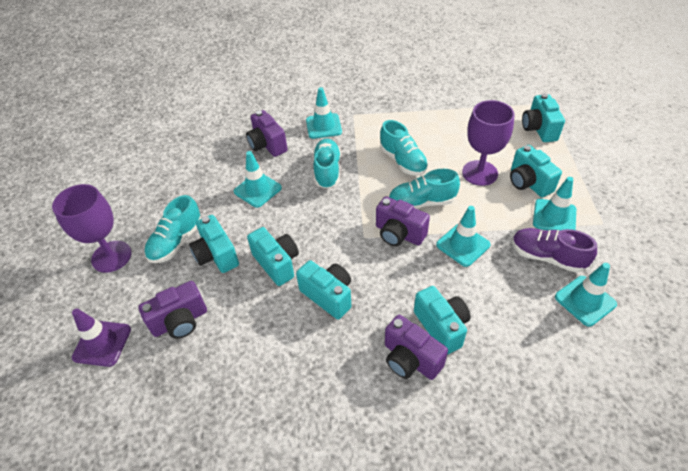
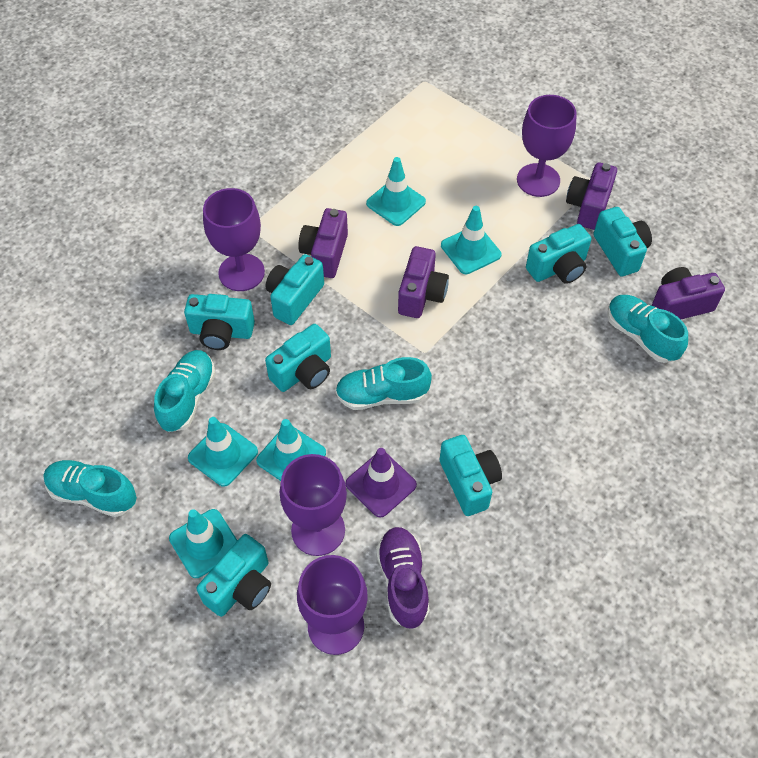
purple goblet: 2 -> 4
turquoise camera: 6 -> 7

